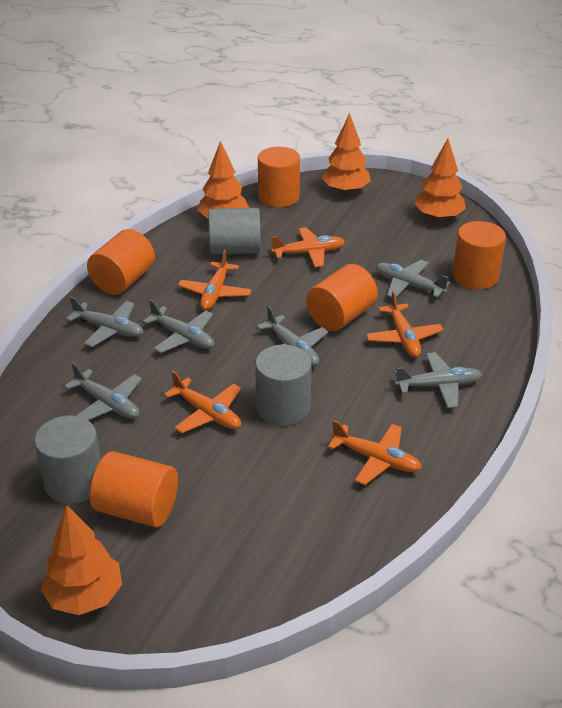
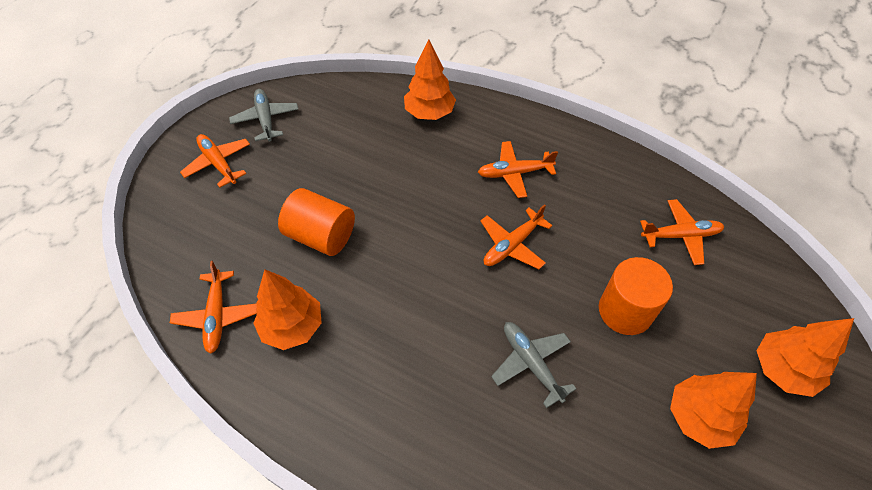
grey cylinder: 3 -> 0
grey plane: 6 -> 2
orange cylinder: 5 -> 2

